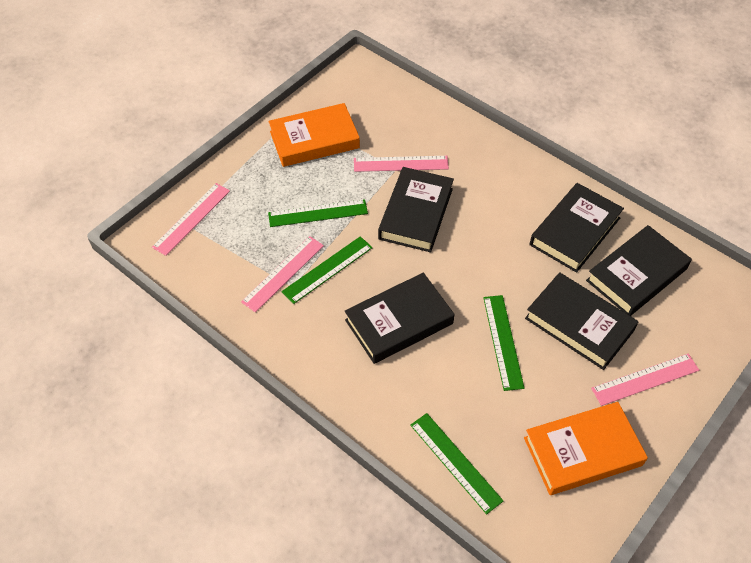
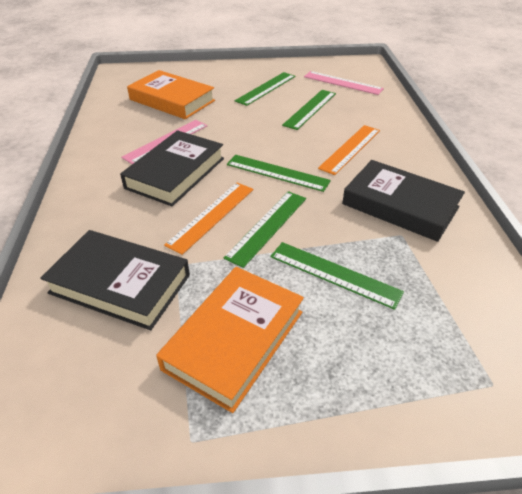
black book: 5 -> 3
green ruler: 4 -> 5
orange ruler: 0 -> 2
pink ruler: 4 -> 2

